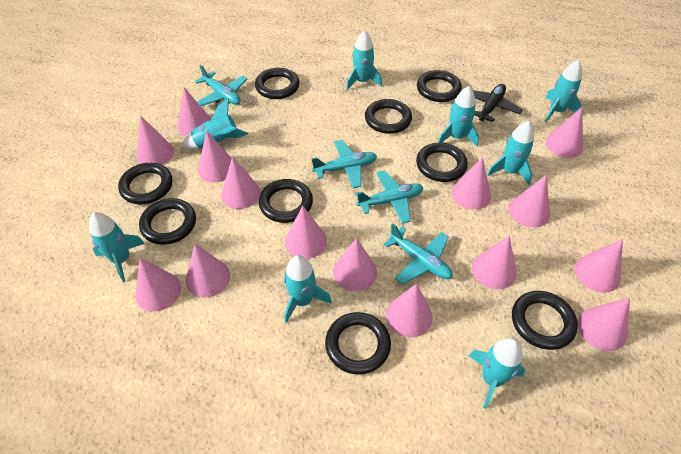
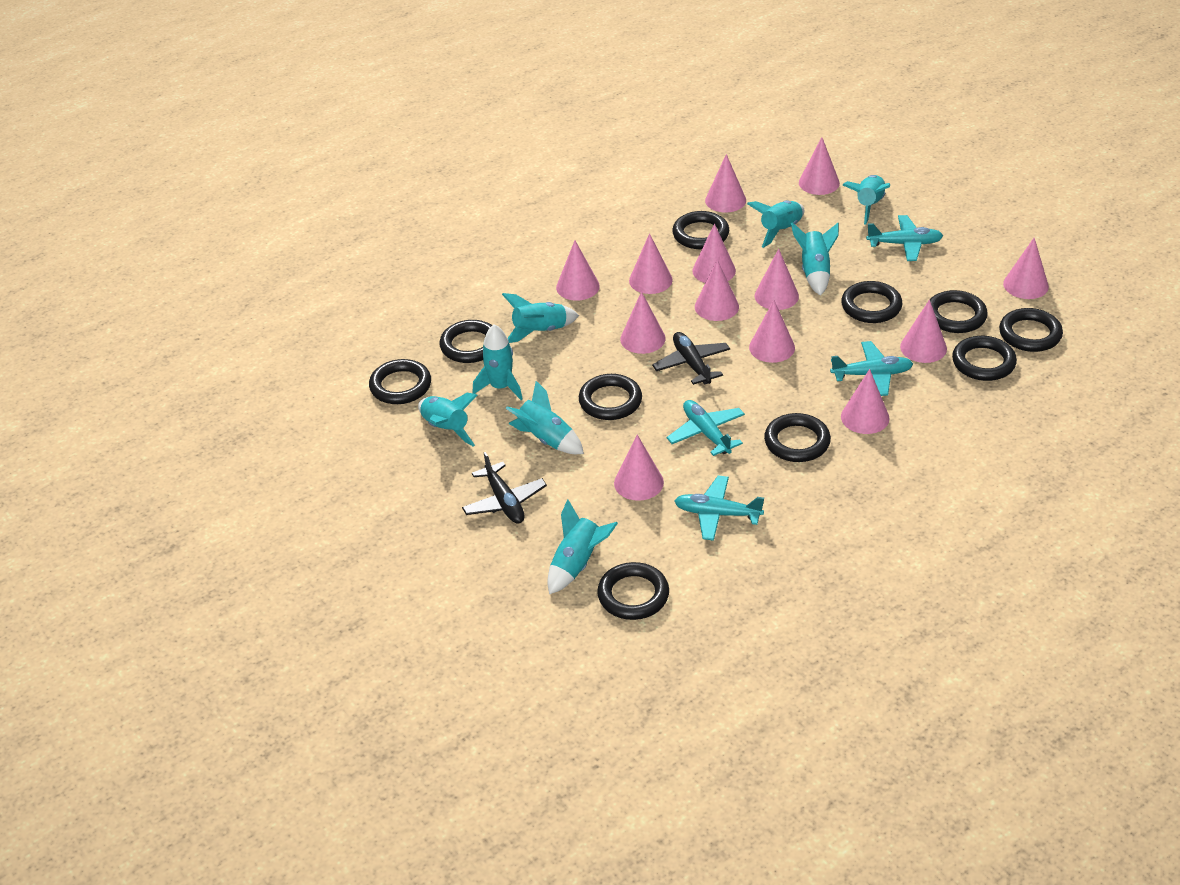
black plane: 1 -> 2
black ring: 9 -> 10
pink cone: 15 -> 13

